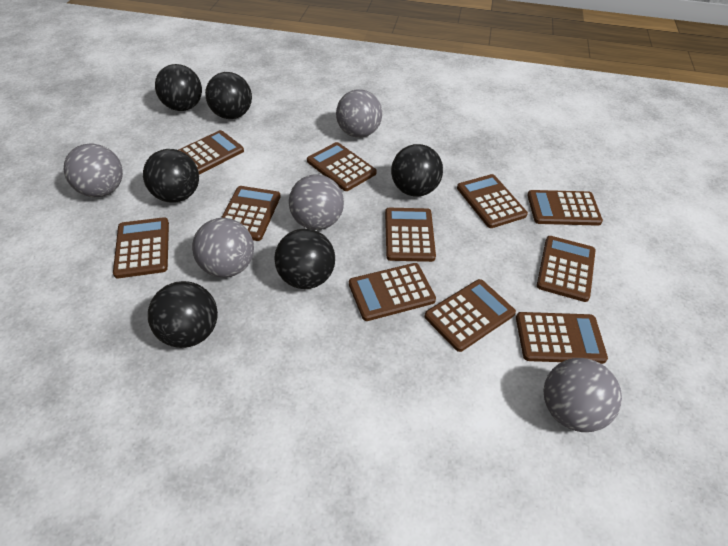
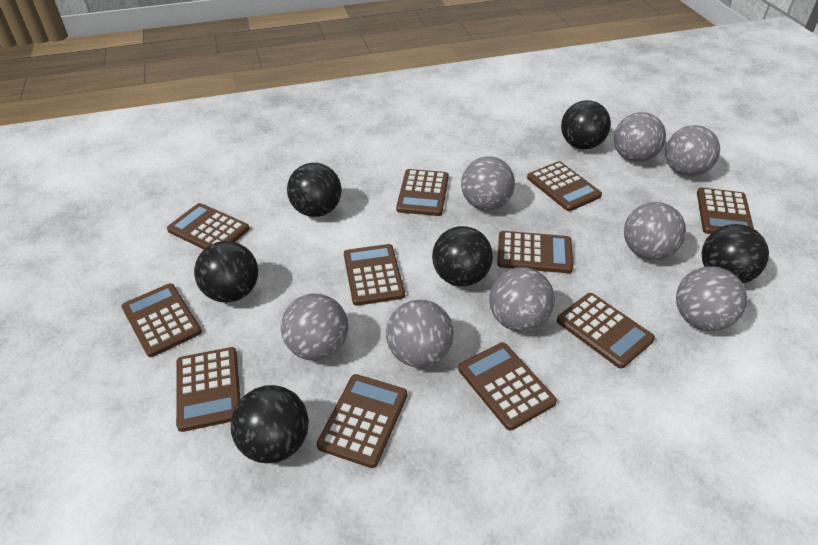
grey ball: 5 -> 8

